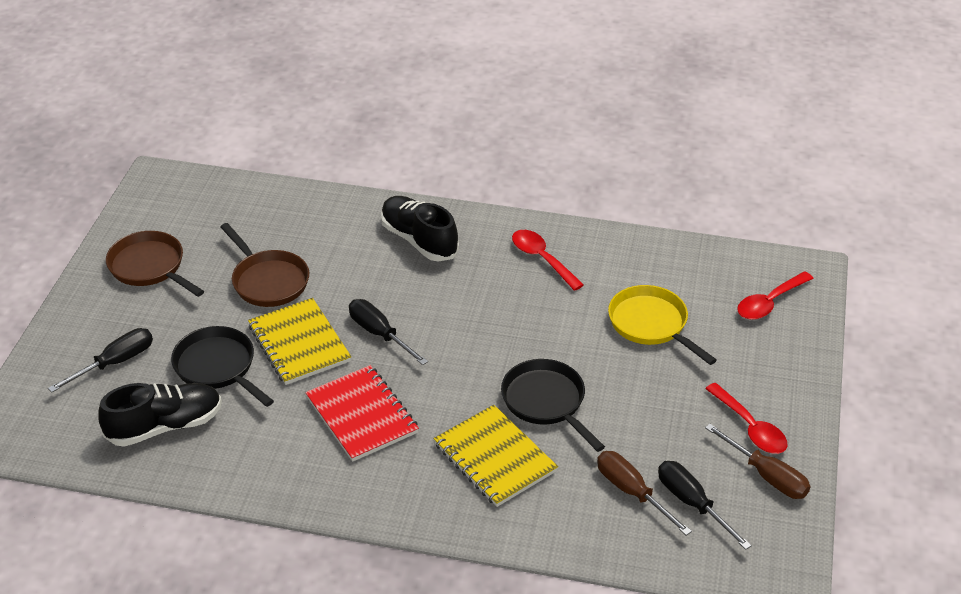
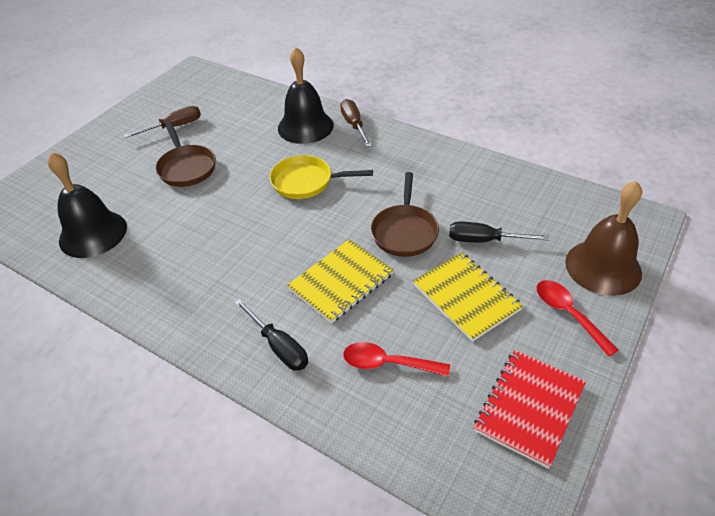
black bell: 0 -> 2
black pan: 2 -> 0
black screwdriver: 3 -> 2
black shoe: 2 -> 0
brown bell: 0 -> 1
red spoon: 3 -> 2

